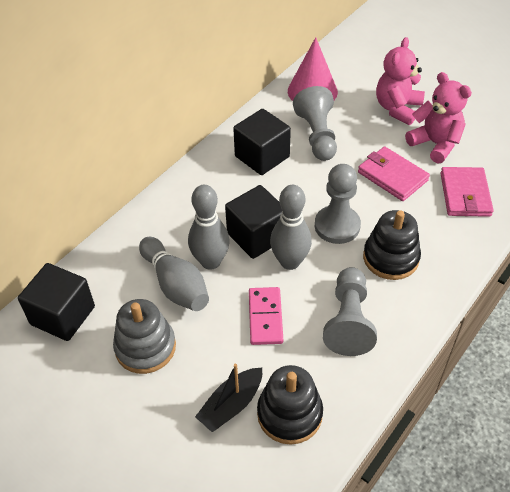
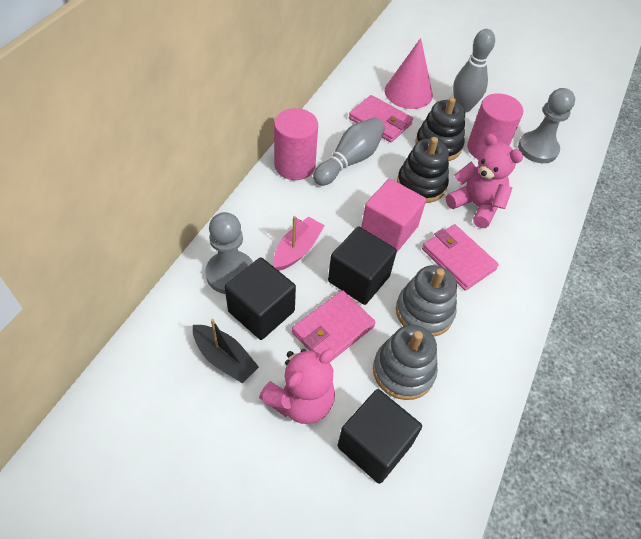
grey bowling pin: 3 -> 2
grey pawn: 3 -> 2
grey stacking toy: 1 -> 2
pink boat: 0 -> 1
pink cube: 0 -> 1
pink cylinder: 0 -> 2
pink domino: 1 -> 0
pink wallet: 2 -> 3

